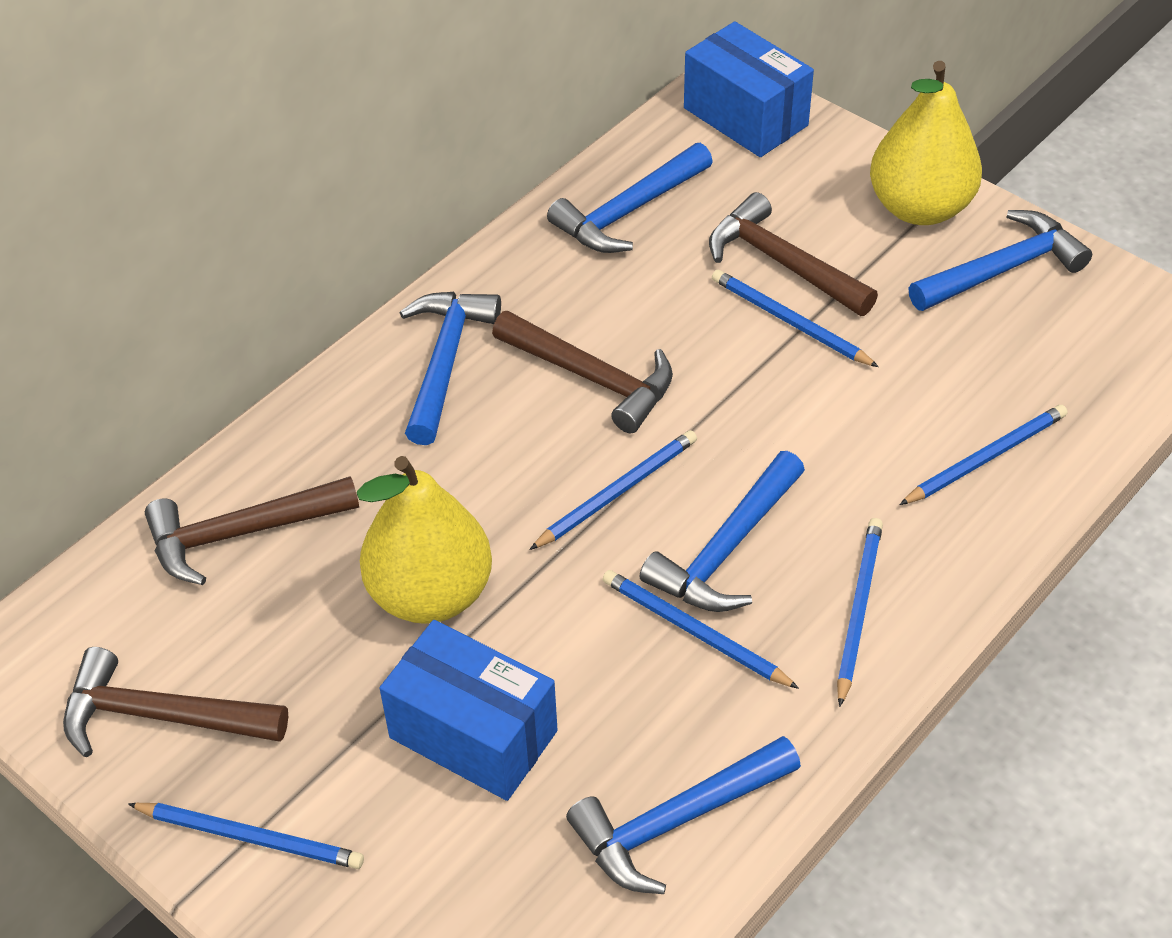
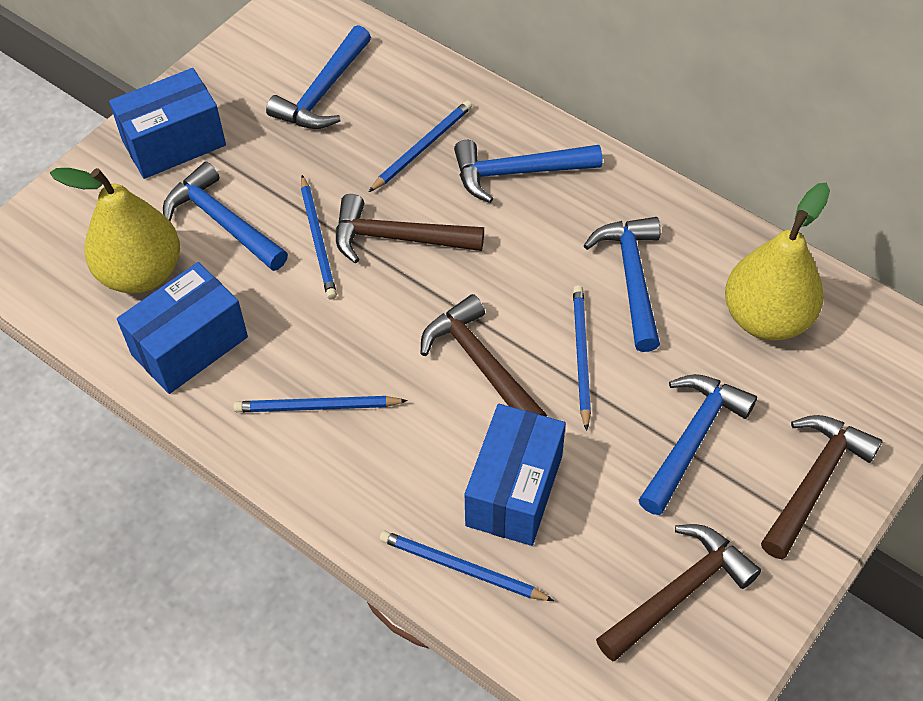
blue box: 2 -> 3
blue pencil: 6 -> 5

